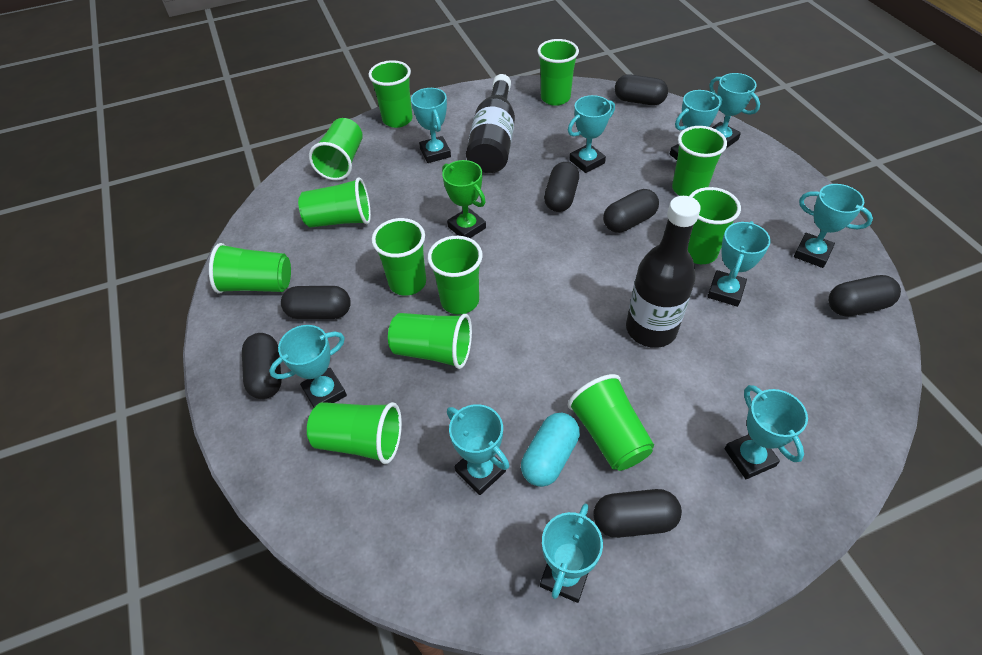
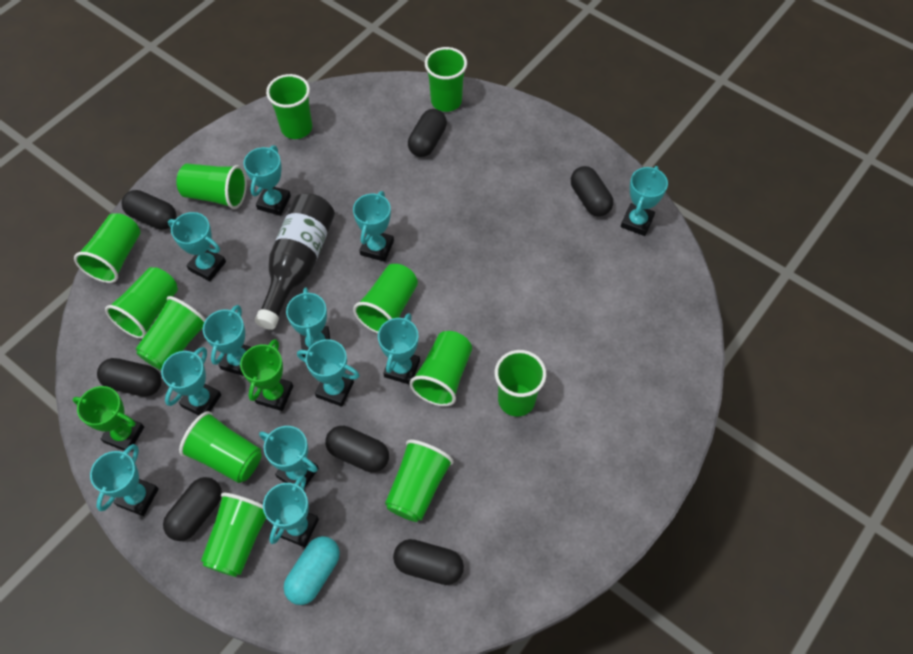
black bottle: 2 -> 1
green trophy: 1 -> 2
turquoise trophy: 10 -> 12

